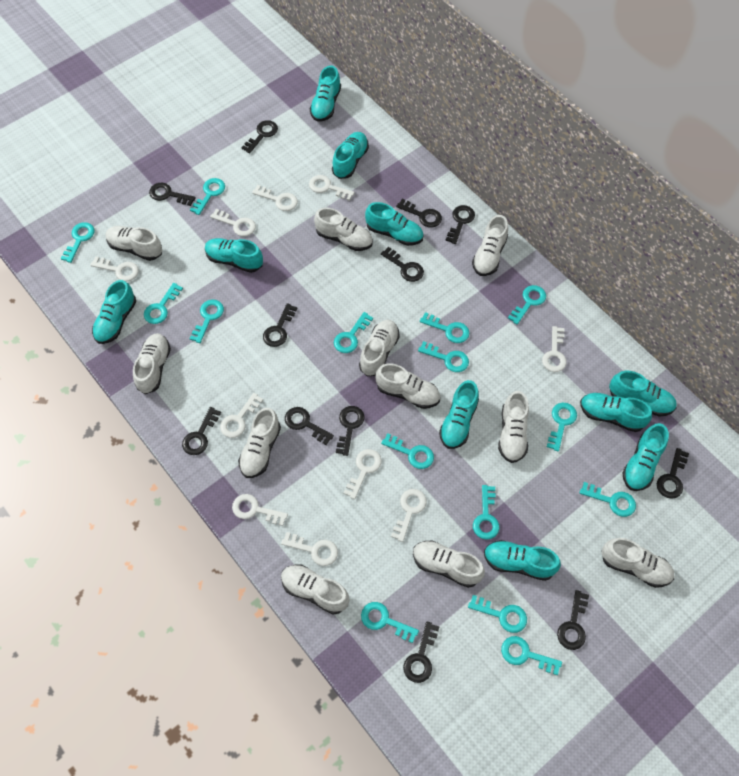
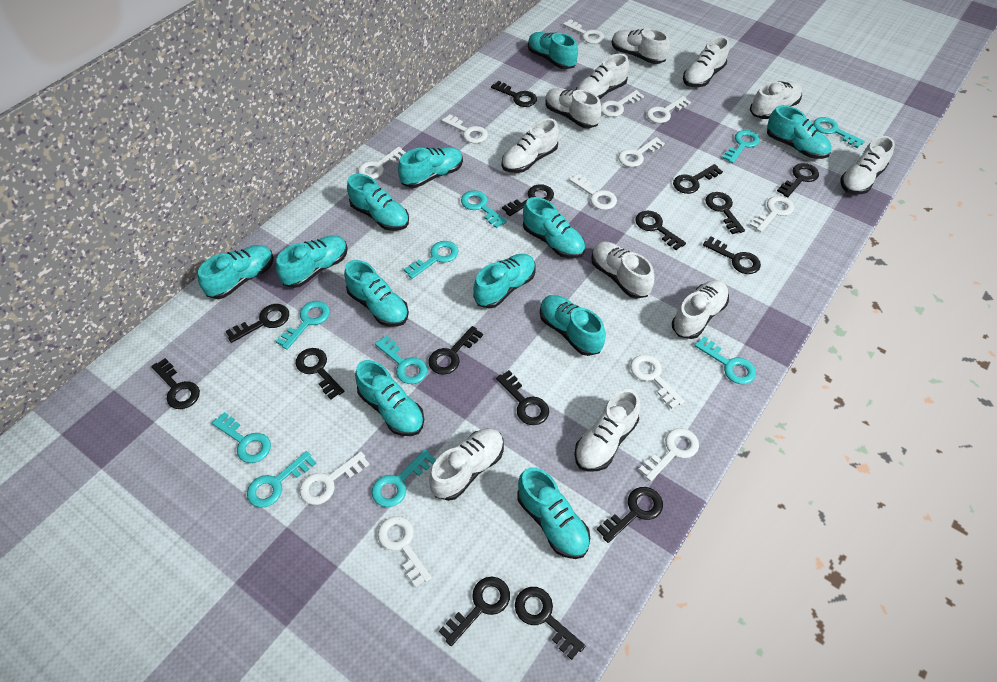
black key: 12 -> 15
turquoise key: 15 -> 10
turquoise shoe: 10 -> 12
white key: 10 -> 12

